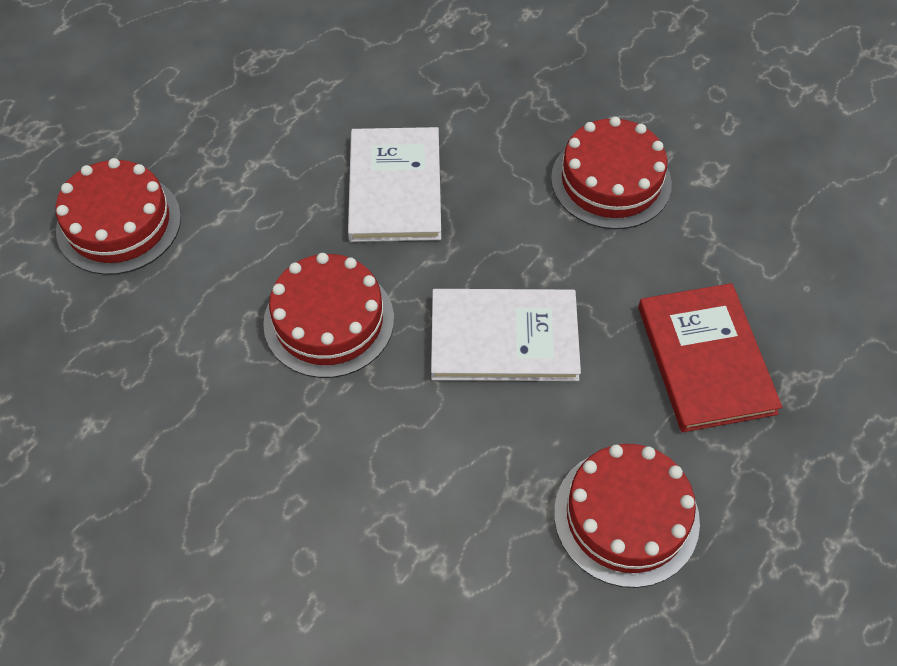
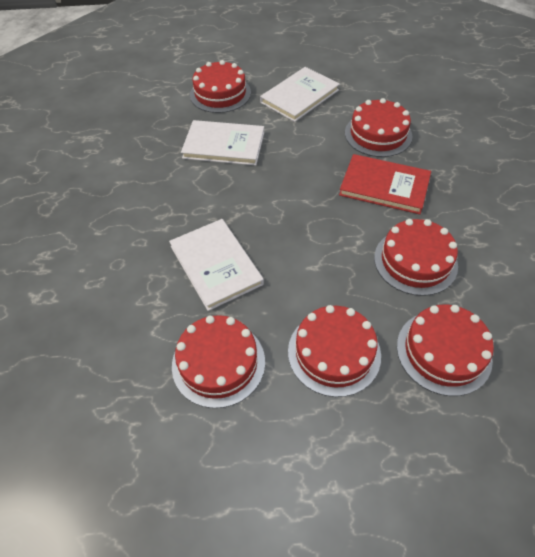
red cake: 4 -> 6
white book: 2 -> 3

